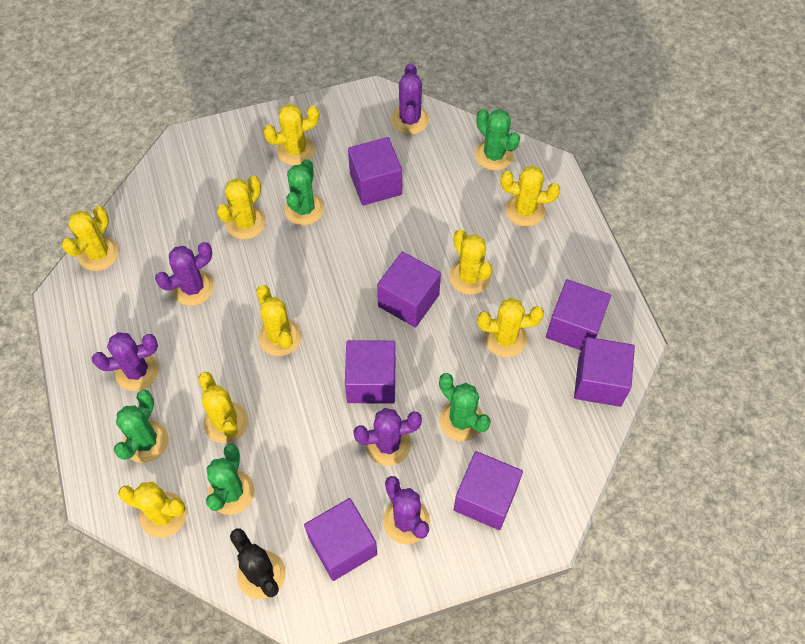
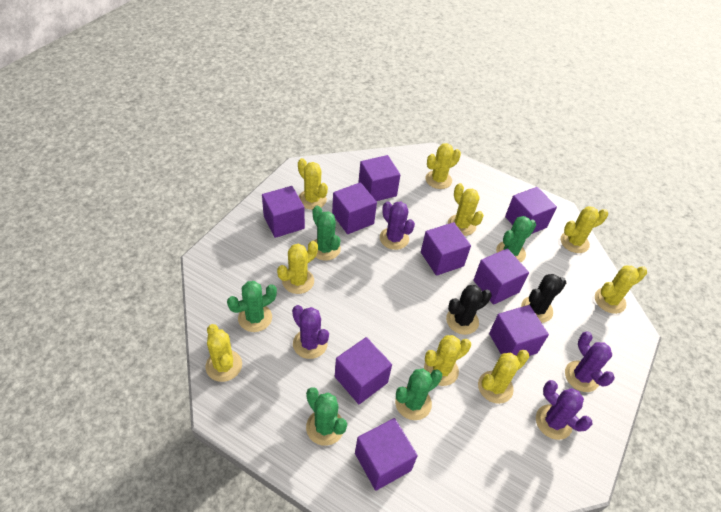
black cactus: 1 -> 2
purple cactus: 5 -> 4
purple cube: 7 -> 9

